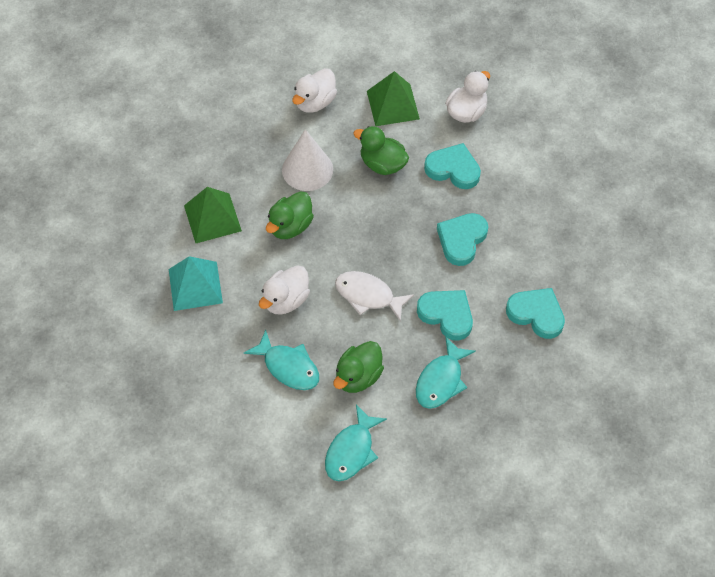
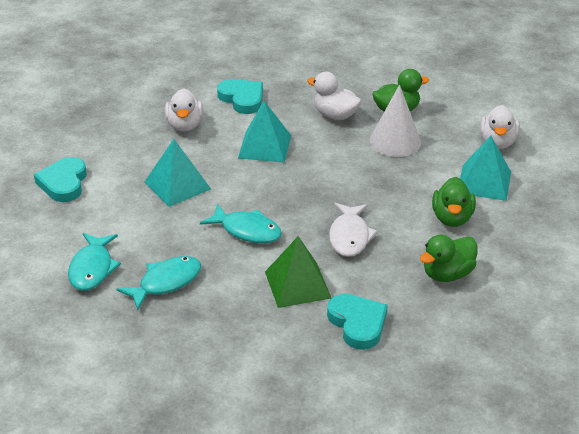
green pyramid: 2 -> 1
turquoise heart: 4 -> 3
turquoise pyramid: 1 -> 3

